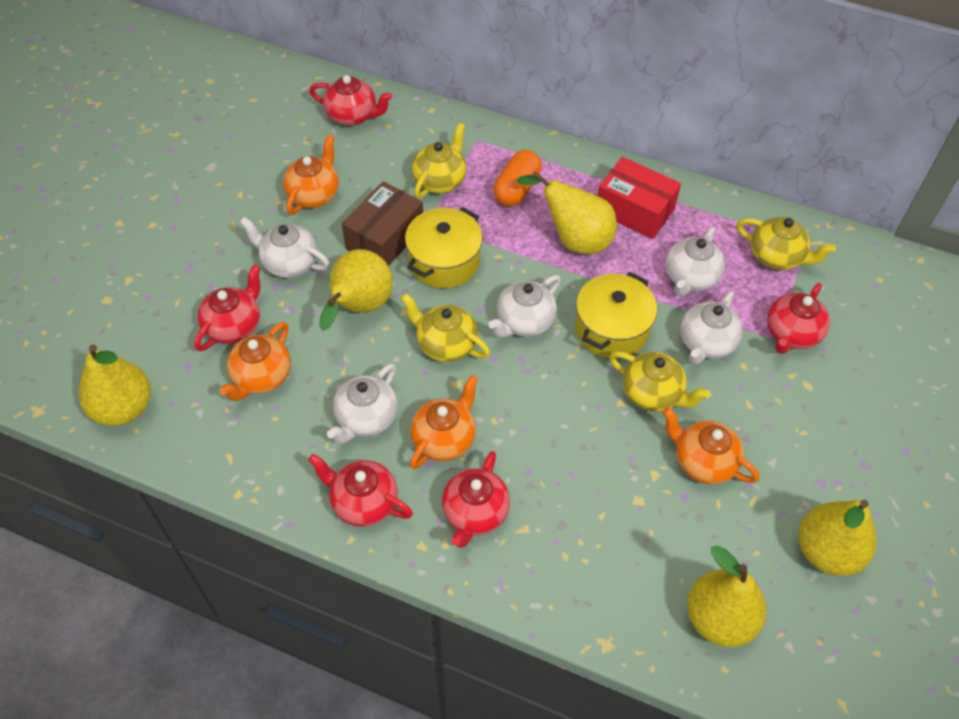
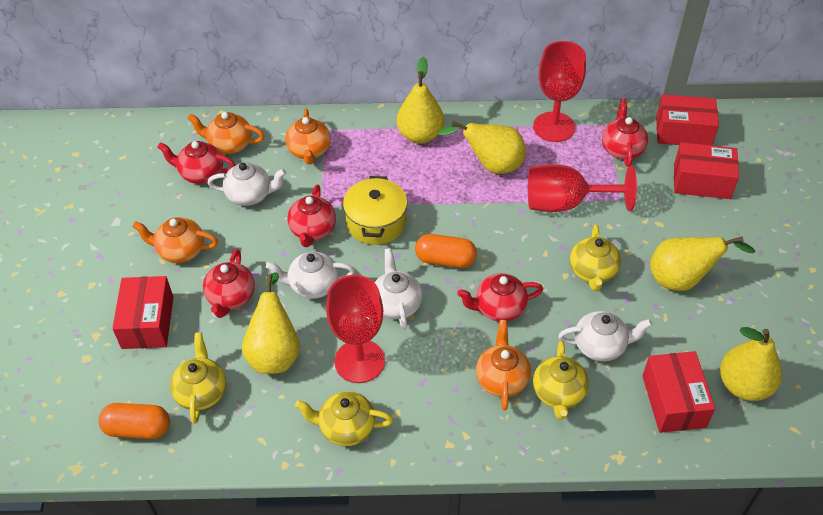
brown box: 1 -> 0
orange capsule: 1 -> 2
red box: 1 -> 4
red goblet: 0 -> 3
white teapot: 5 -> 4
yellow pot: 2 -> 1

